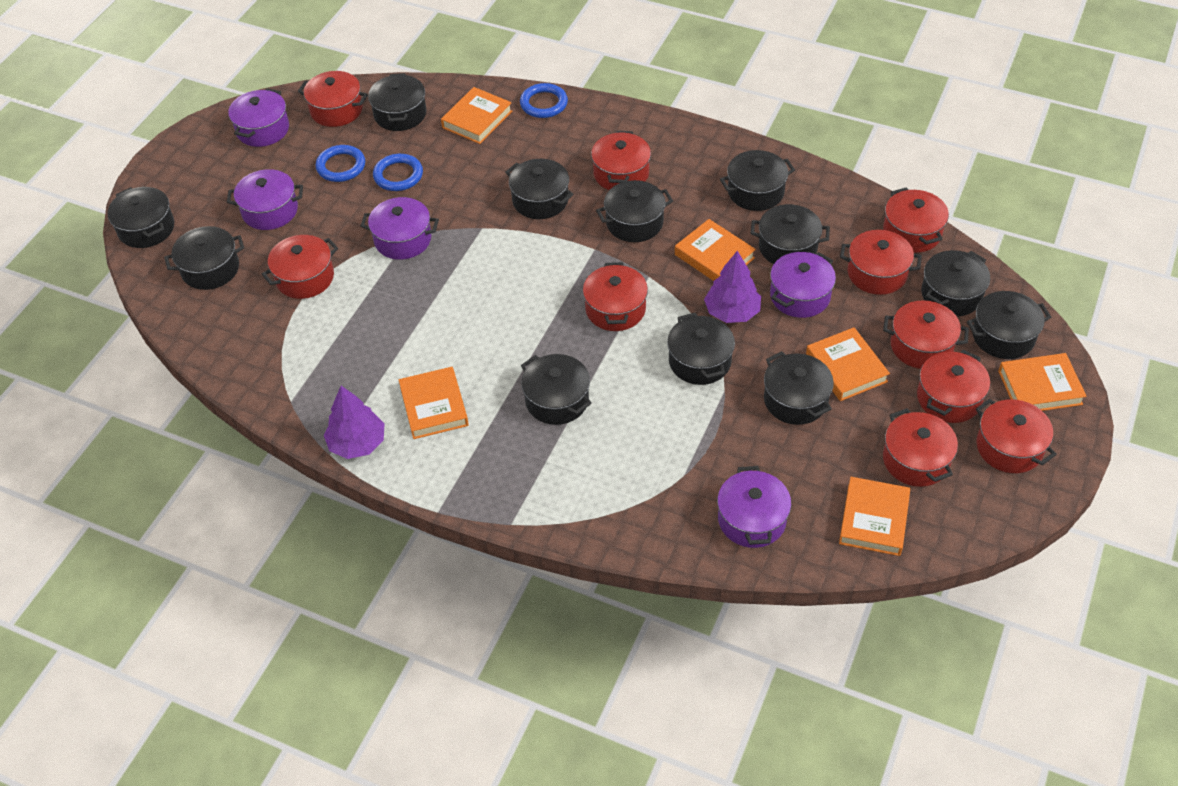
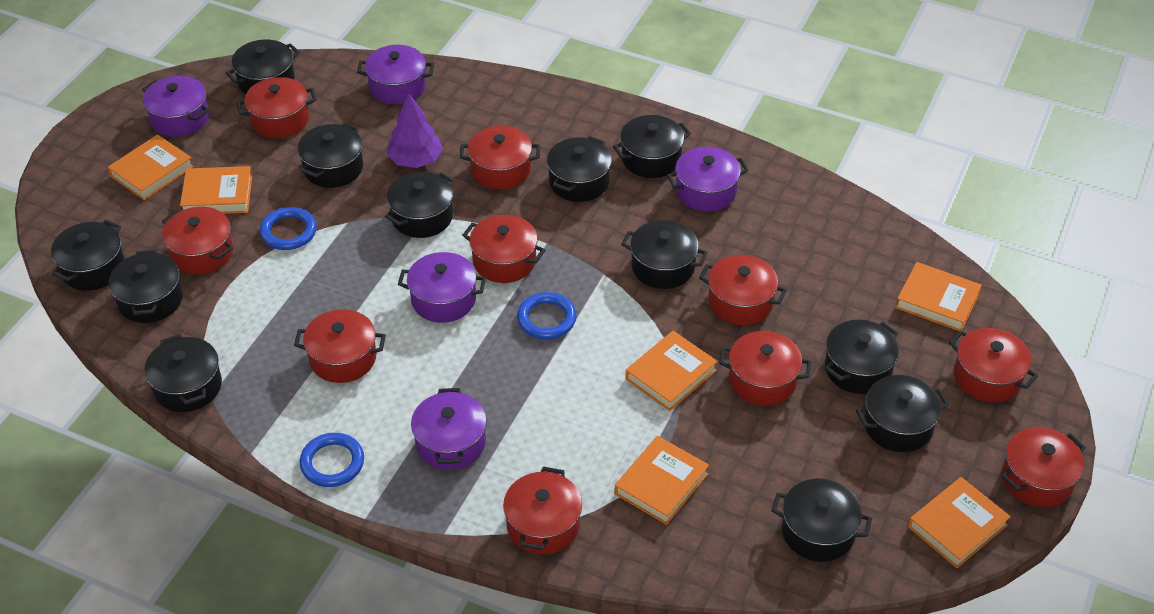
purple tree: 2 -> 1

